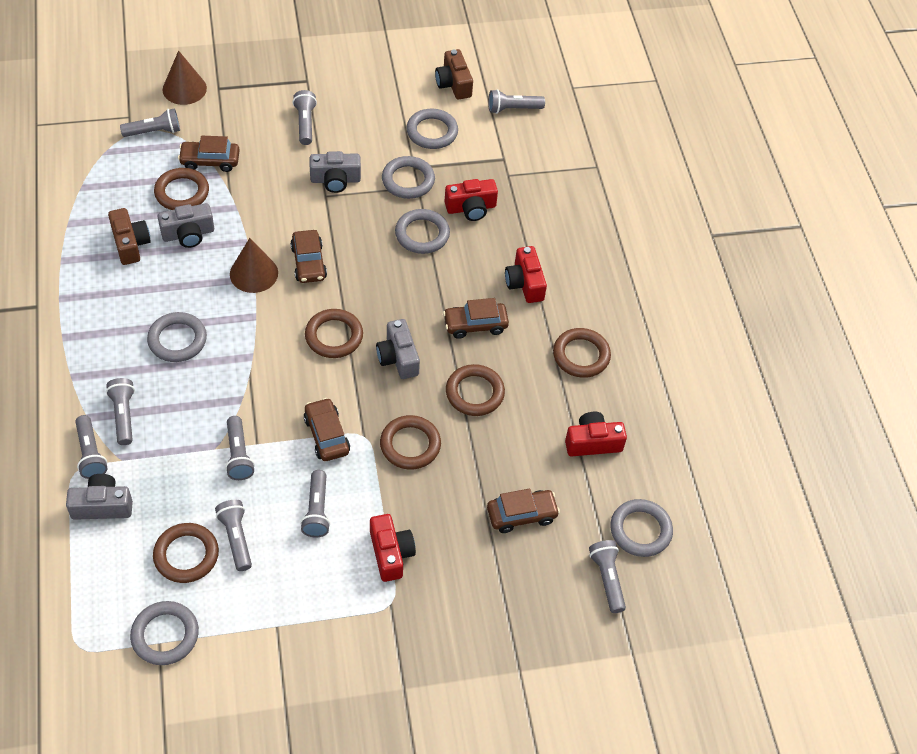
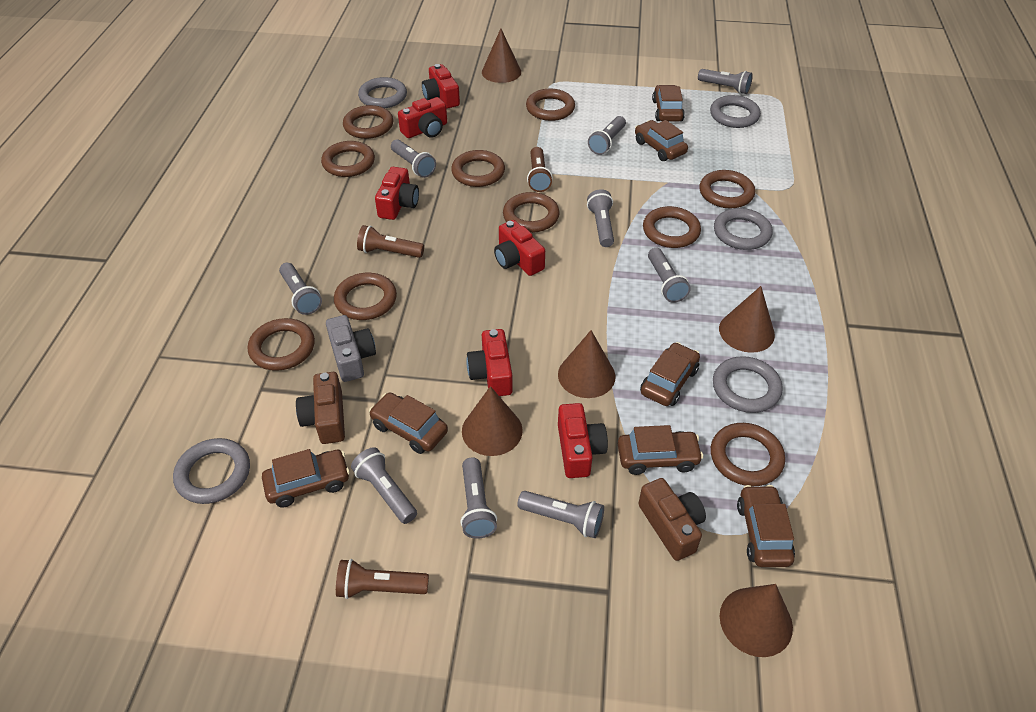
brown car: 5 -> 7
brown cone: 2 -> 5
brown flashlight: 0 -> 3
brown ring: 6 -> 10
grey camera: 4 -> 1
grey ring: 6 -> 5
red camera: 4 -> 6

